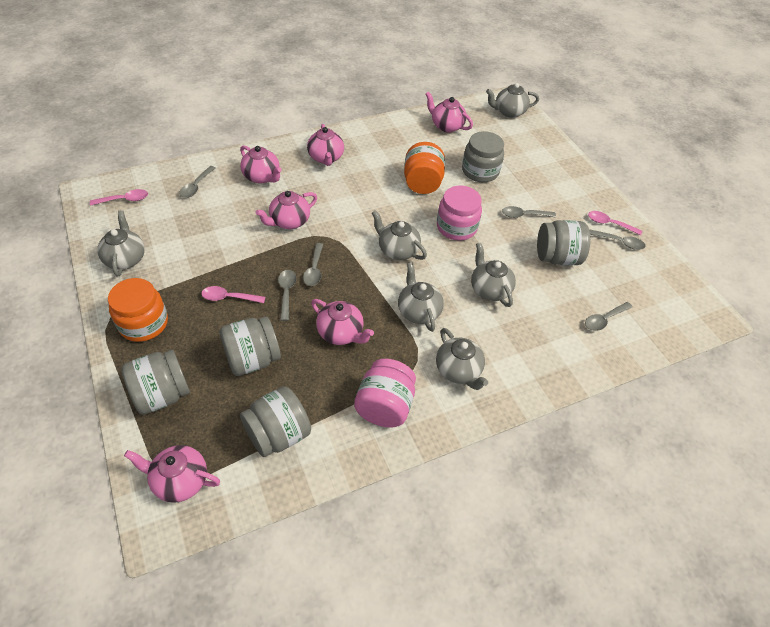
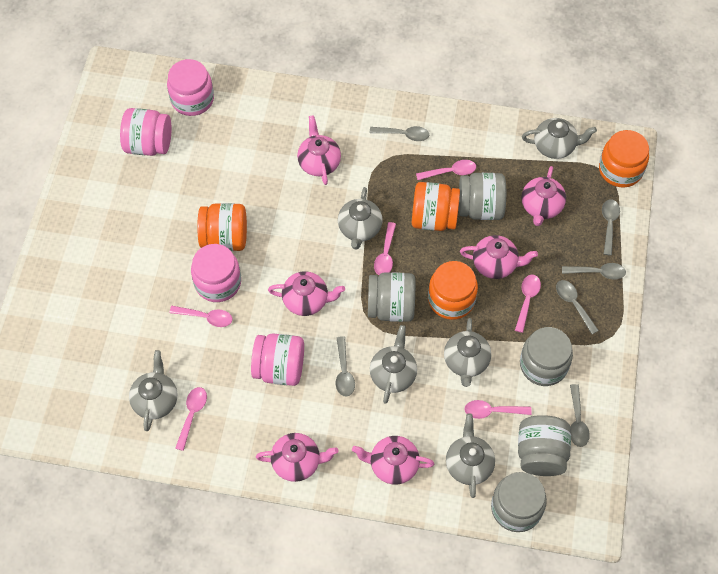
orange jar: 2 -> 4
pink jar: 2 -> 4
pink spoon: 3 -> 6

